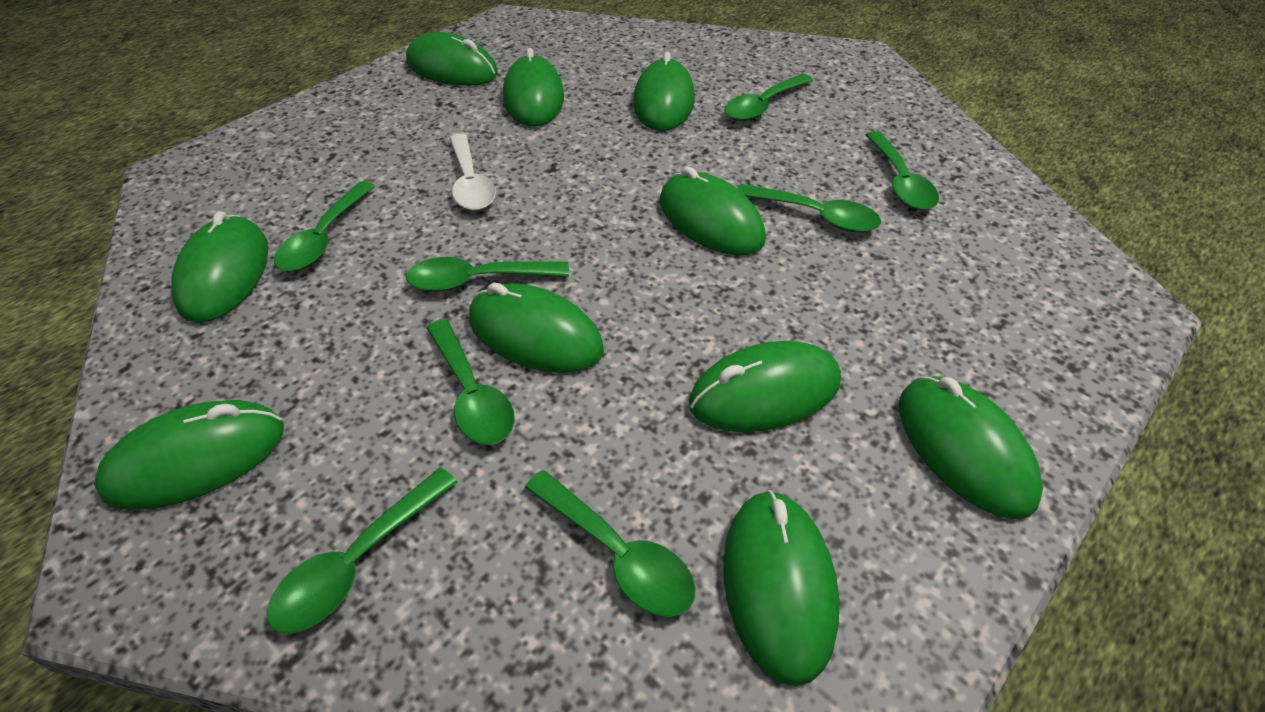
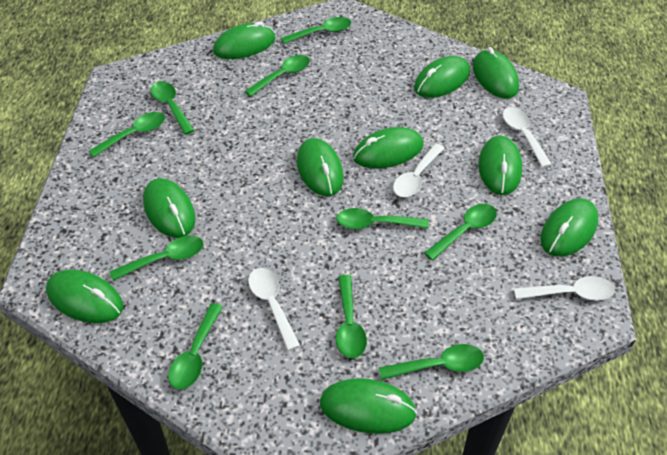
green spoon: 8 -> 10
white spoon: 1 -> 4

